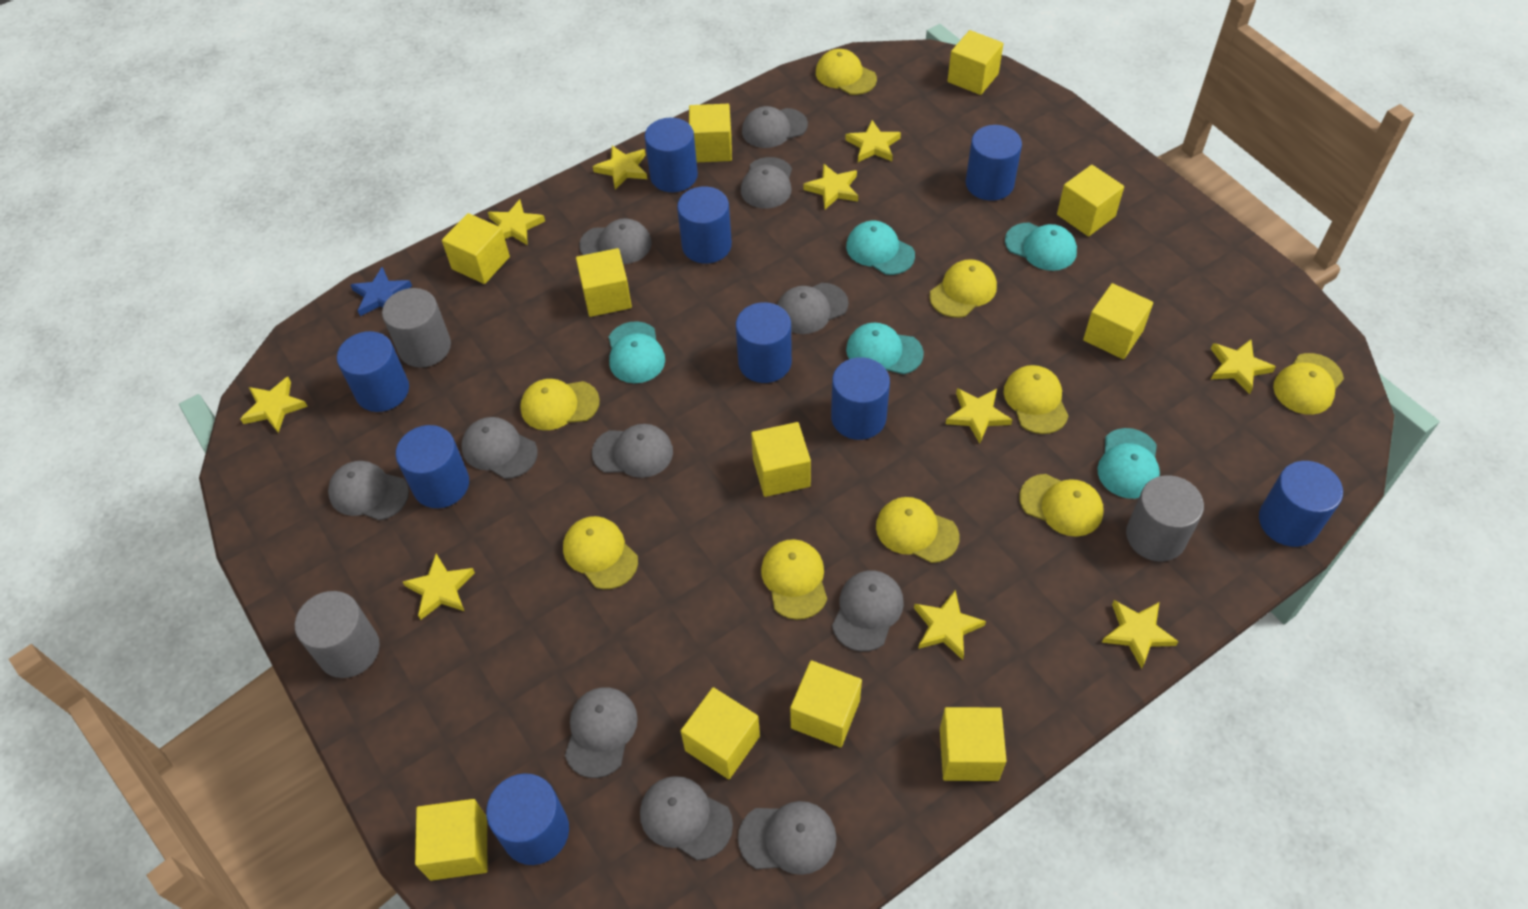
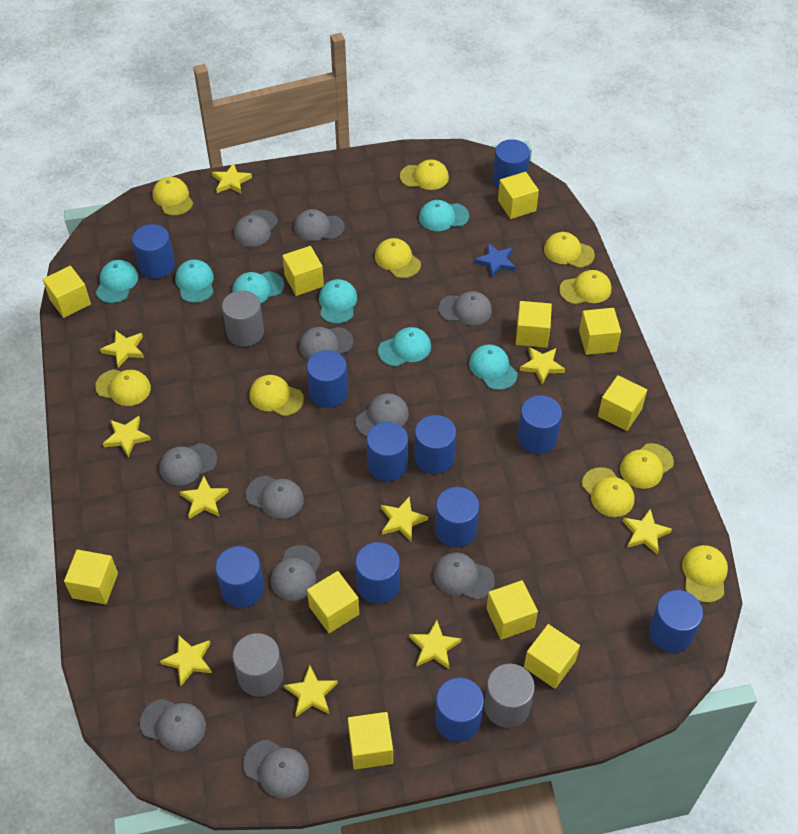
blue cylinder: 9 -> 11
turquoise cap: 5 -> 7
yellow cap: 9 -> 10

